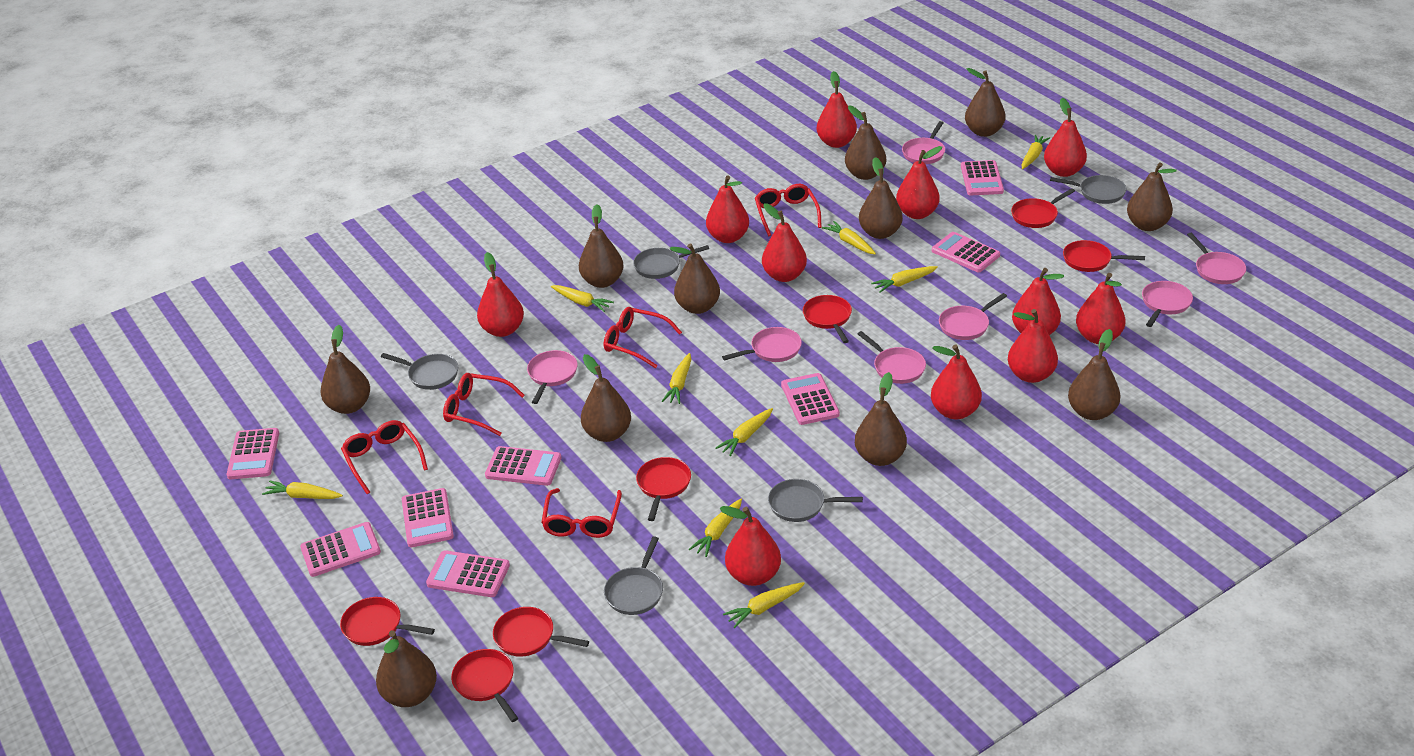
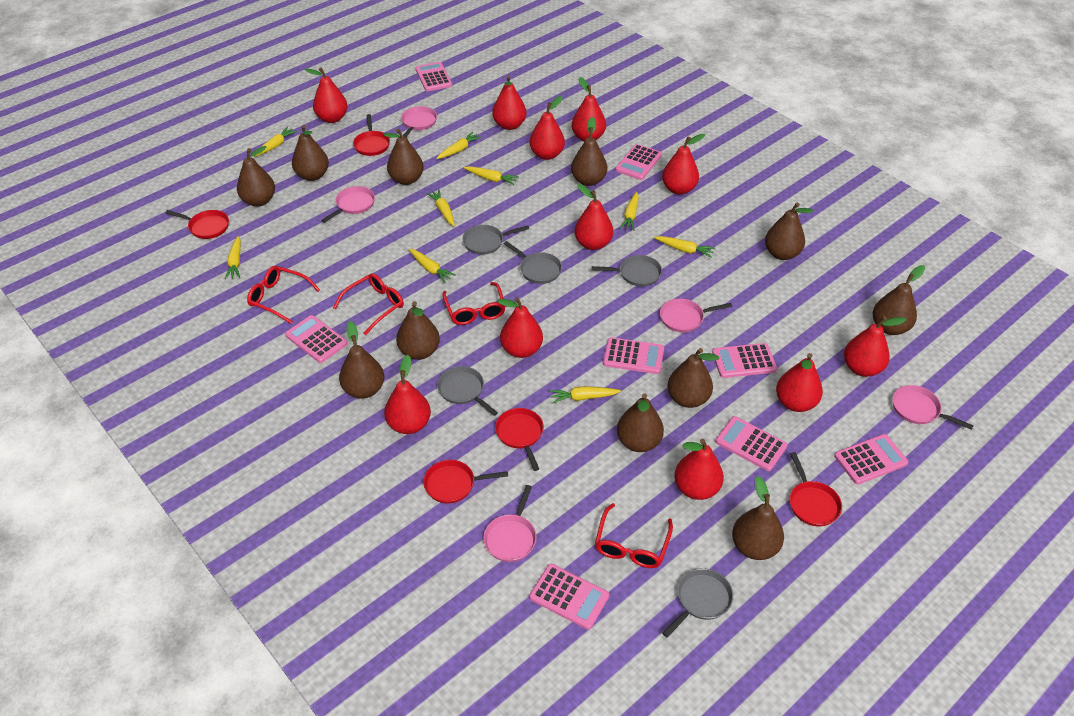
pink pan: 7 -> 5
red glasses: 5 -> 4
red pan: 7 -> 5

